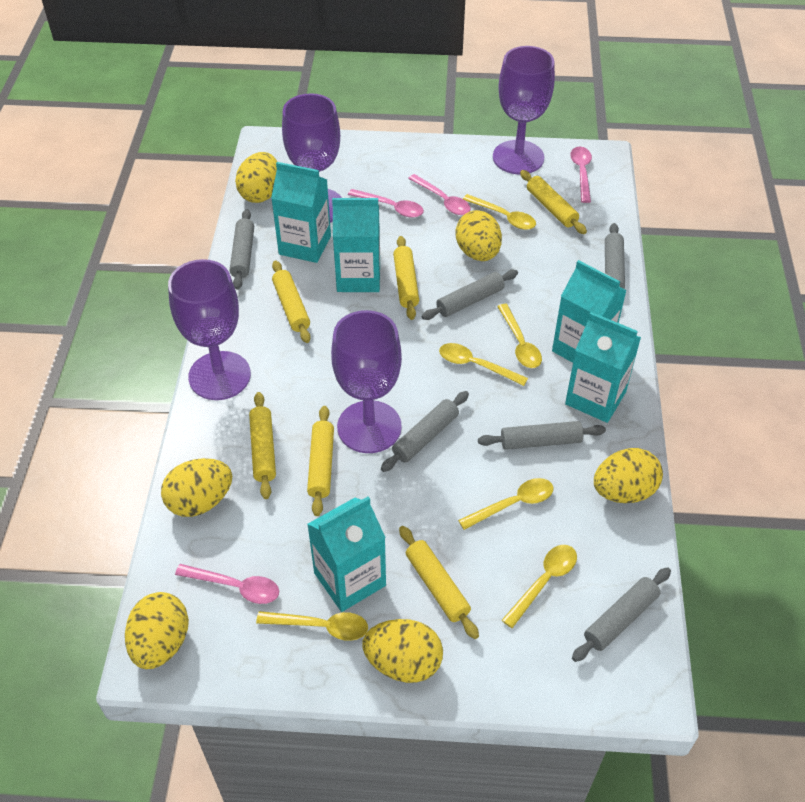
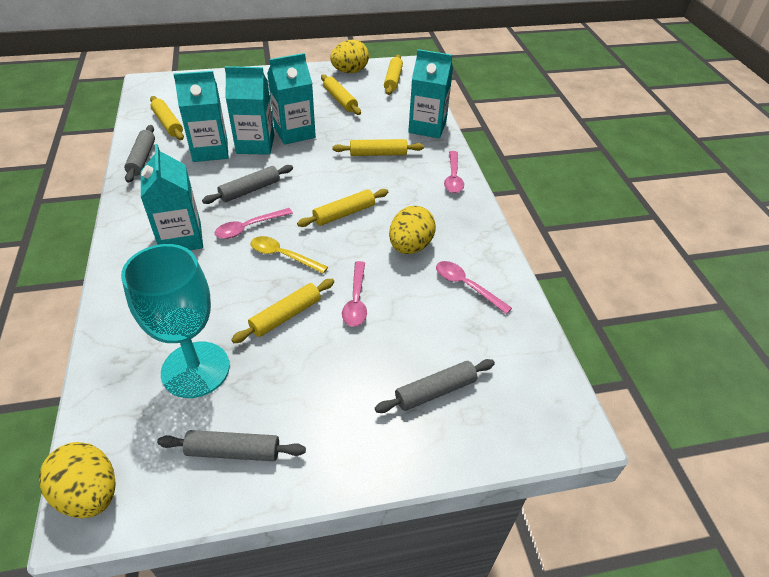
grey rolling pin: 6 -> 4
purple goblet: 4 -> 0
turquoise goblet: 0 -> 1
yellow egg: 6 -> 3
yellow spoon: 6 -> 1

